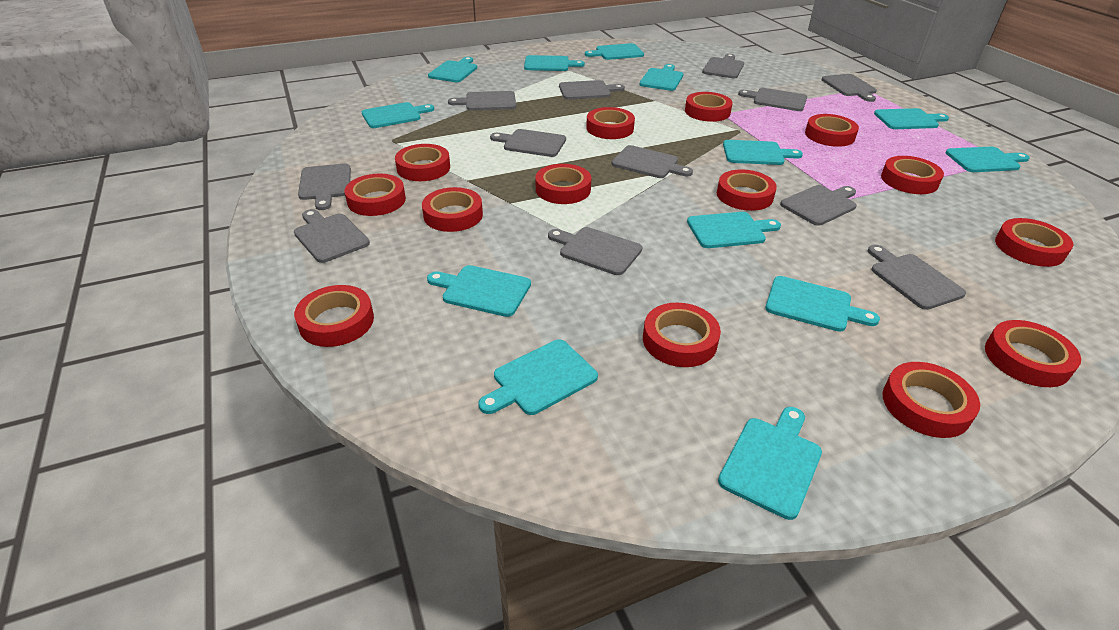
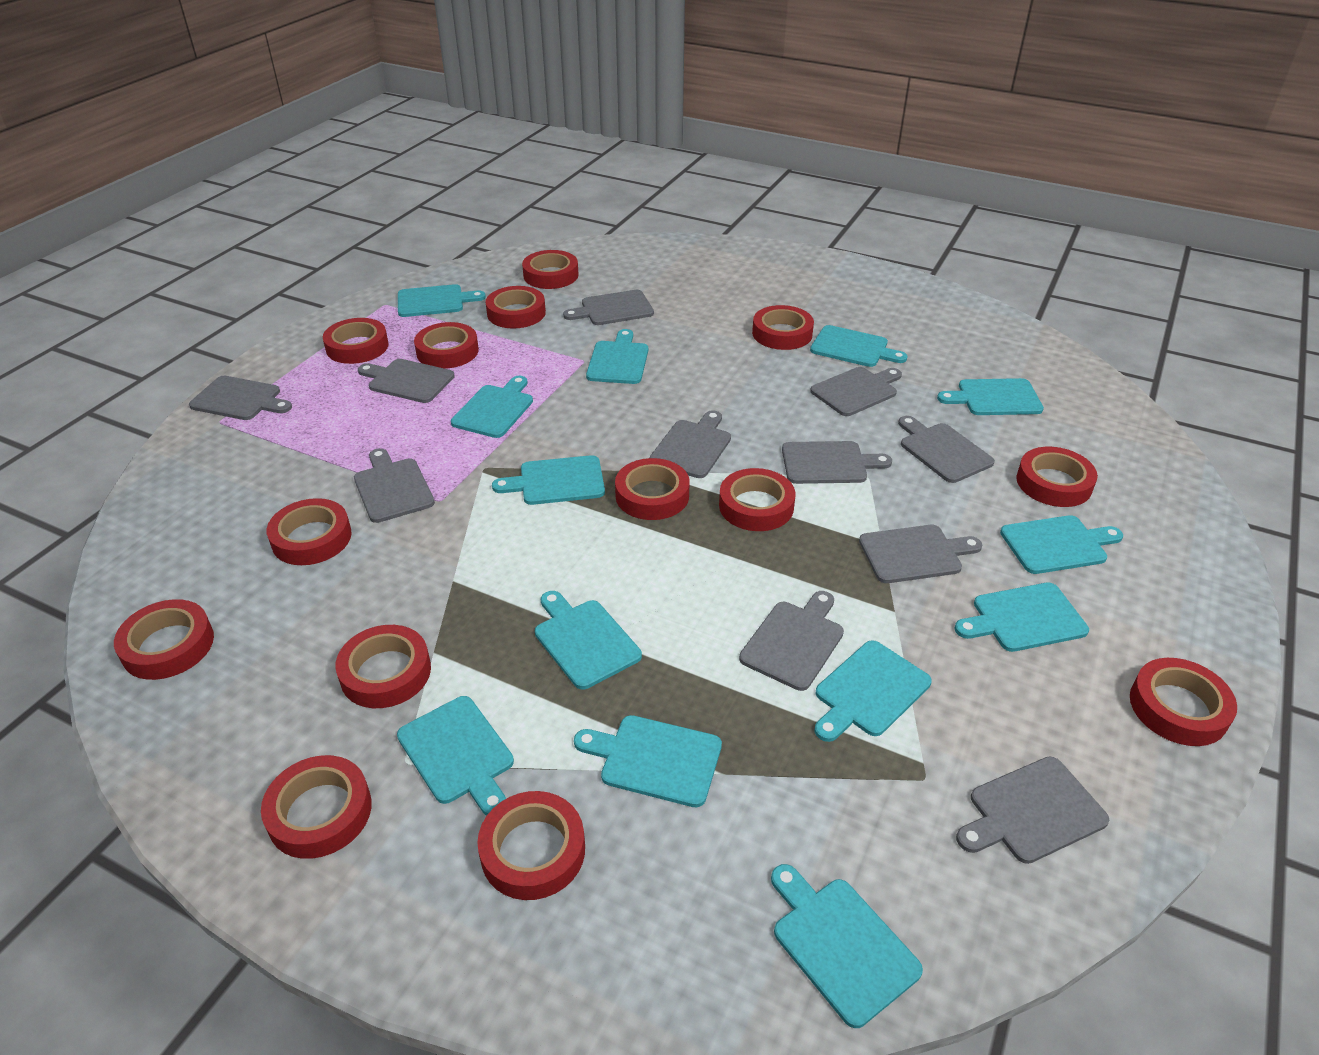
grey cutting board: 12 -> 11

